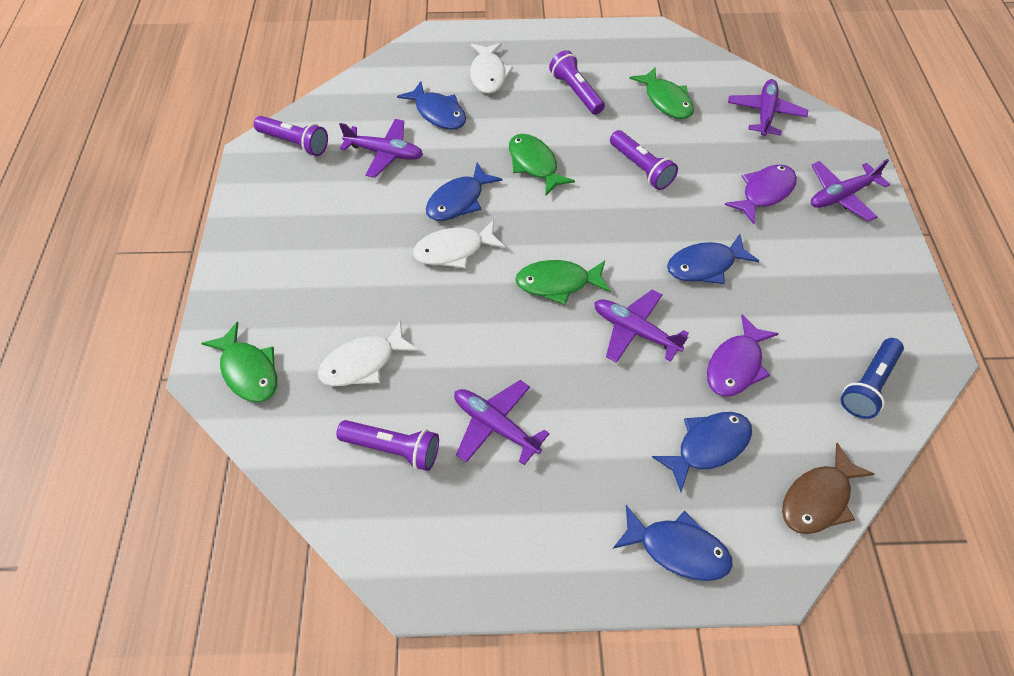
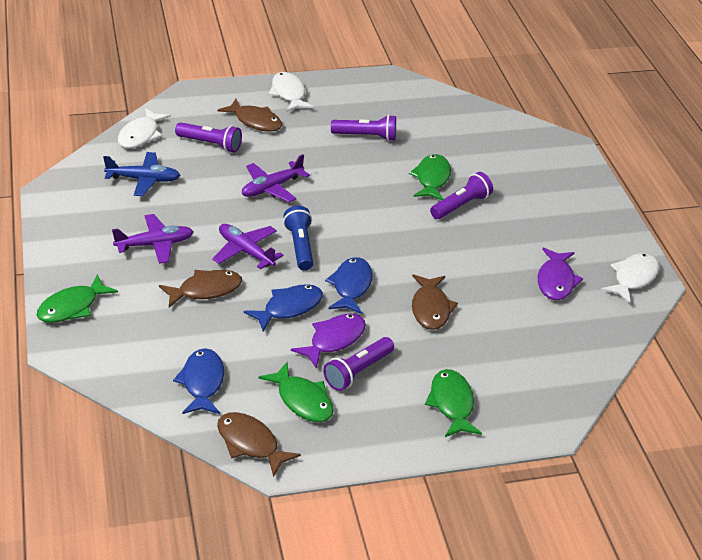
blue fish: 5 -> 3
blue plane: 0 -> 1
brown fish: 1 -> 4
purple plane: 5 -> 3

